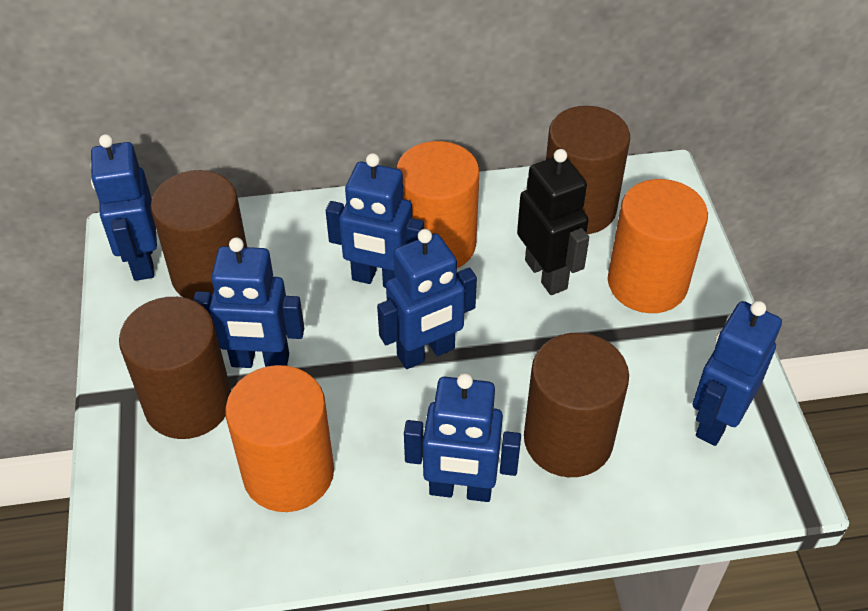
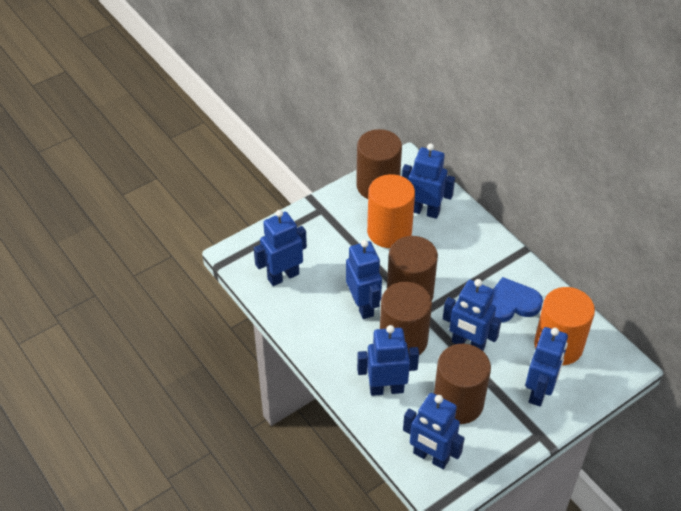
black robot: 1 -> 0
blue heart: 0 -> 1
blue robot: 6 -> 7
orange cylinder: 3 -> 2

